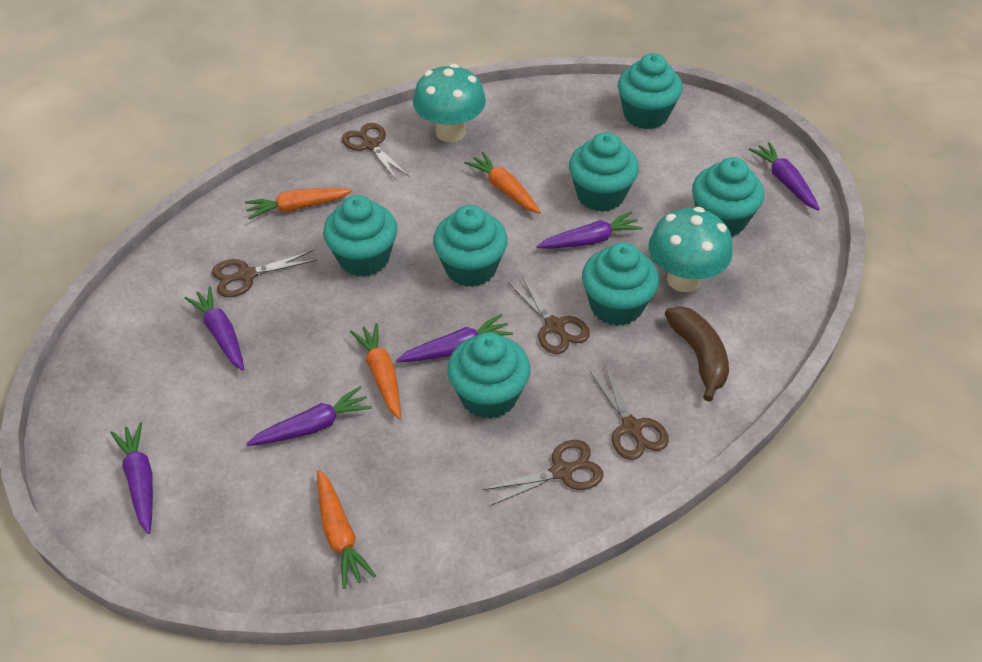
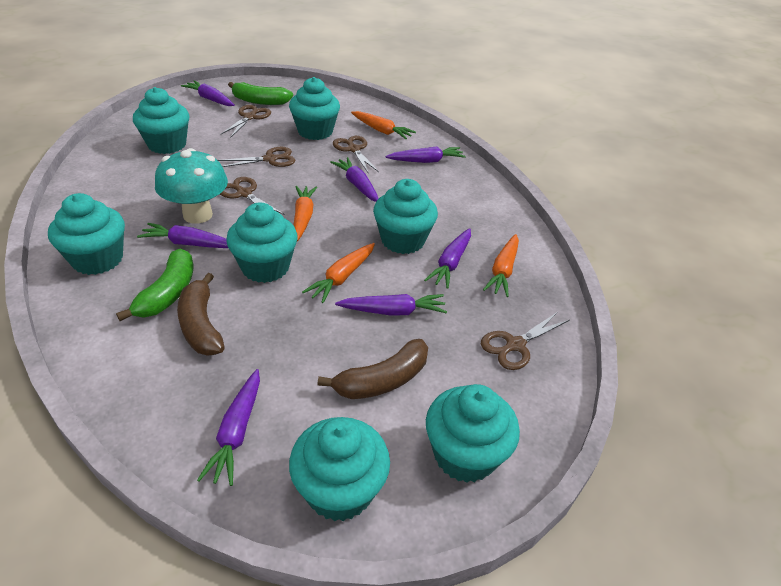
brown banana: 1 -> 2
green banana: 0 -> 2
purple carrot: 6 -> 7
turquoise mushroom: 2 -> 1

